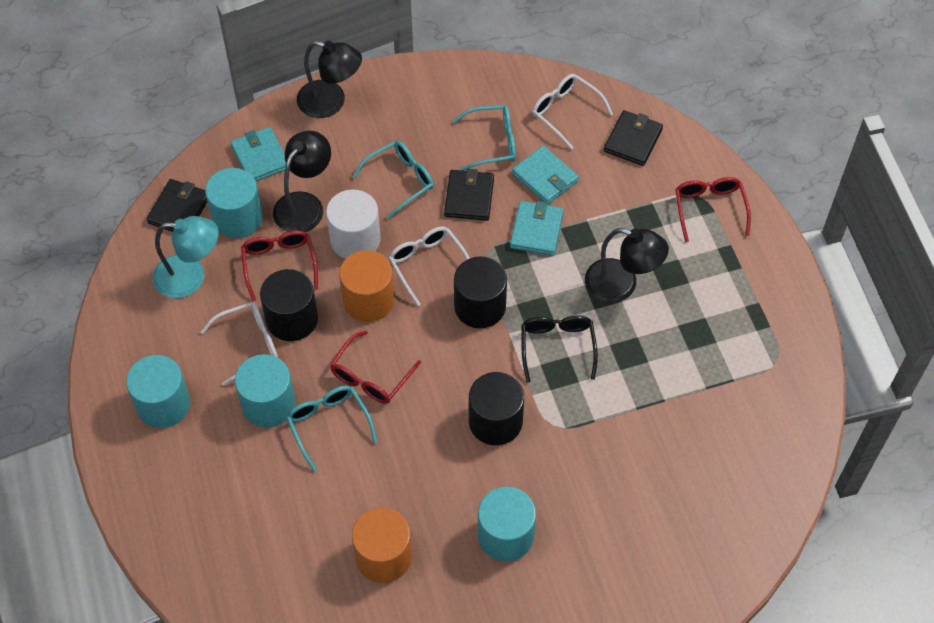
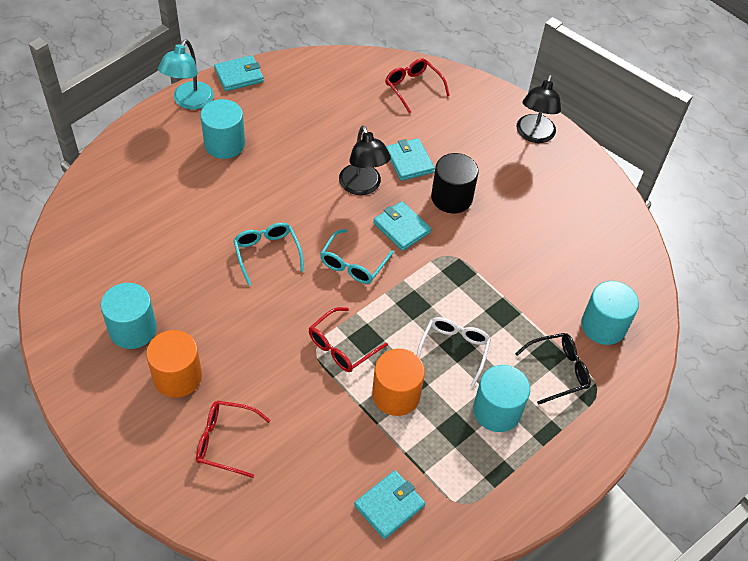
black cylinder: 3 -> 1
black lamp: 3 -> 2
black wallet: 3 -> 0
turquoise glasses: 3 -> 2
turquoise wallet: 3 -> 4
white cylinder: 1 -> 0
white glasses: 3 -> 1

